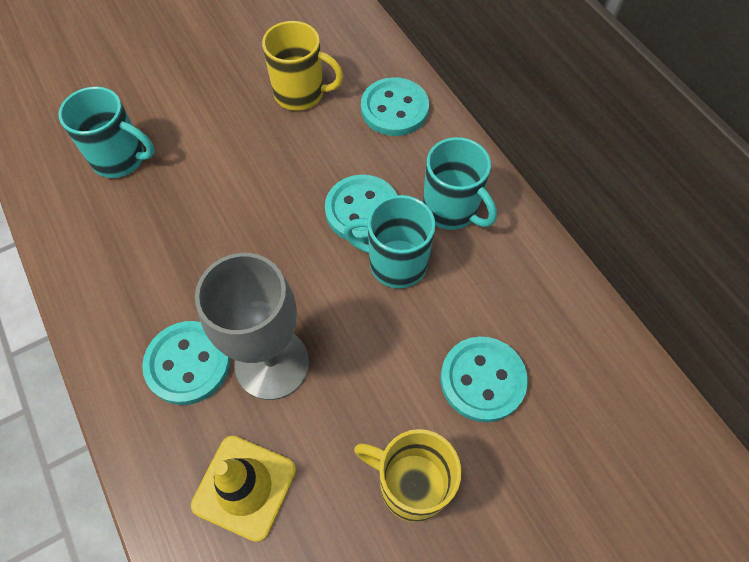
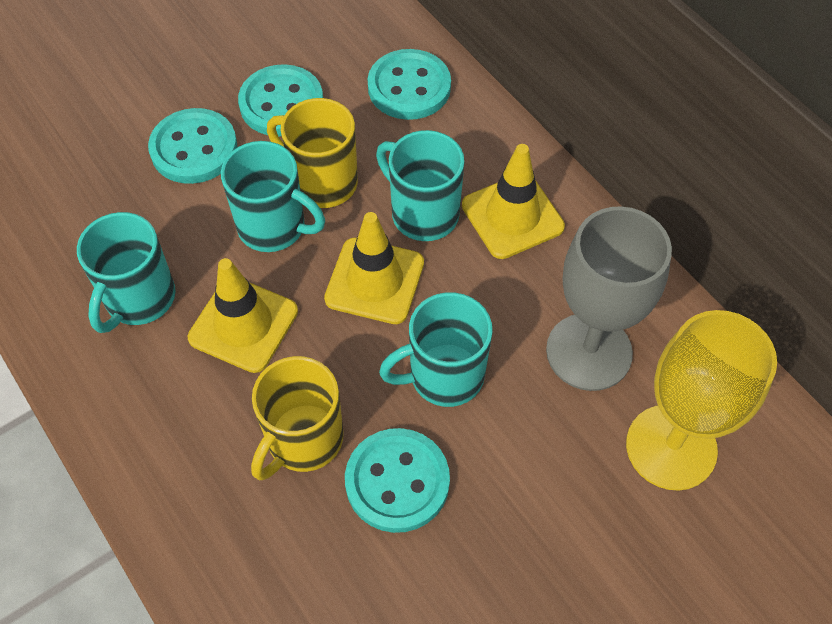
turquoise mug: 3 -> 4
yellow goblet: 0 -> 1
yellow traffic cone: 1 -> 3

